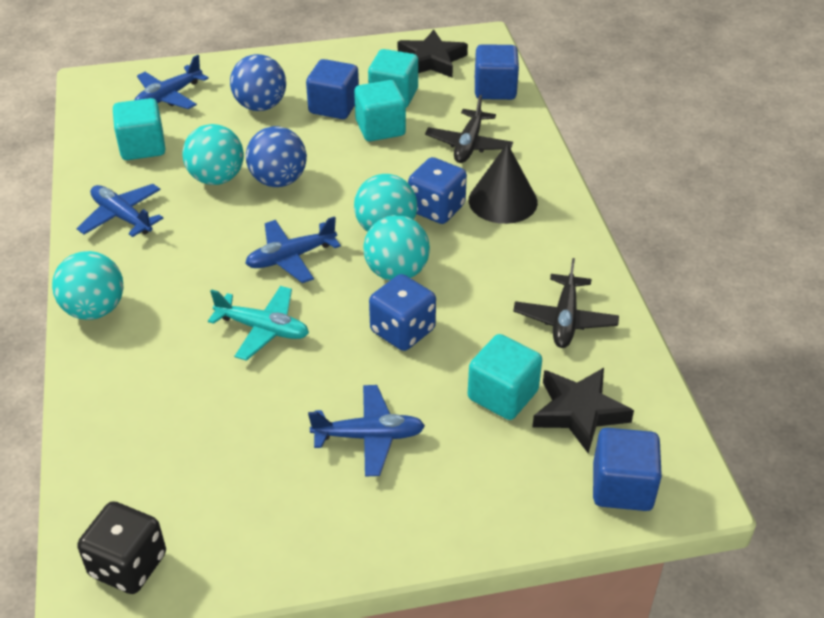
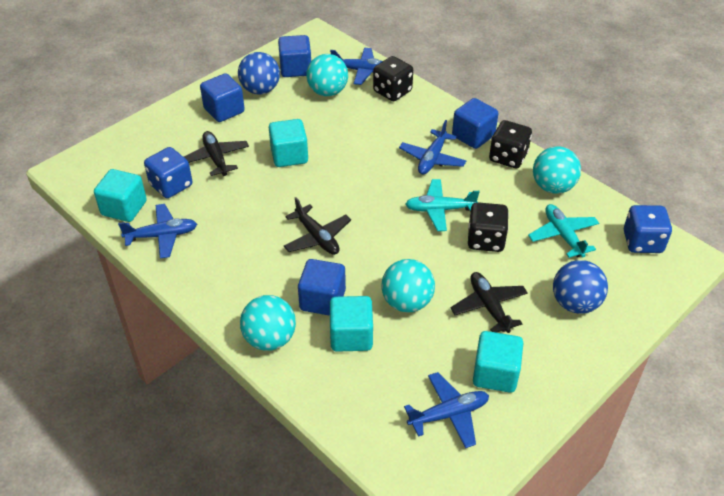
black cone: 1 -> 0
black dice: 1 -> 3
black plane: 2 -> 3
black star: 2 -> 0
blue cube: 3 -> 4
turquoise plane: 1 -> 2

